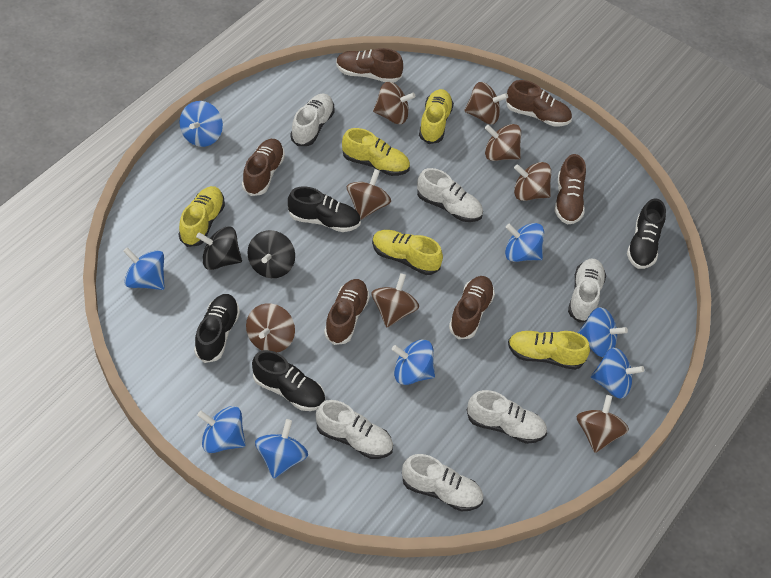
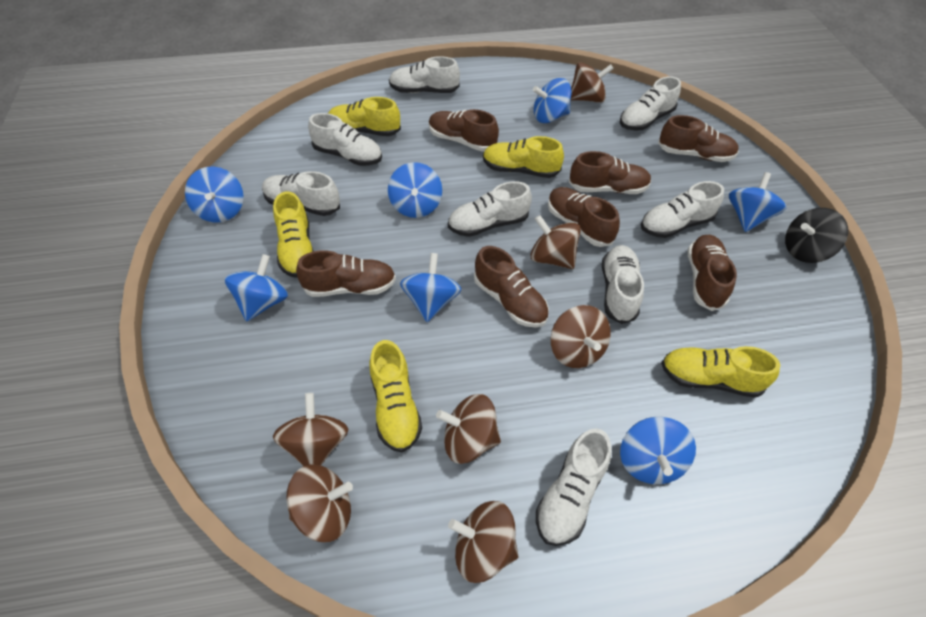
black shoe: 4 -> 0
black spinning top: 2 -> 1
blue spinning top: 8 -> 7
brown shoe: 6 -> 7
brown spinning top: 8 -> 7
white shoe: 6 -> 8

